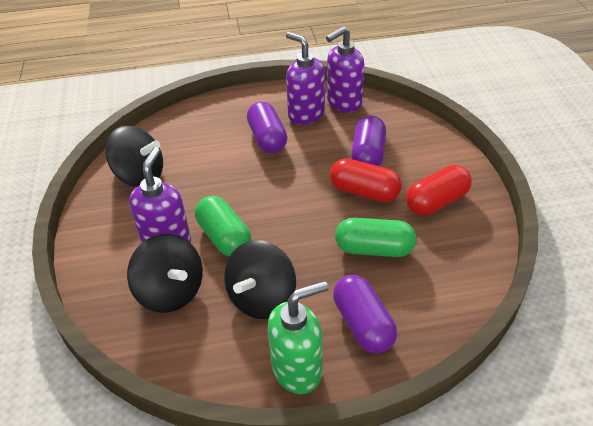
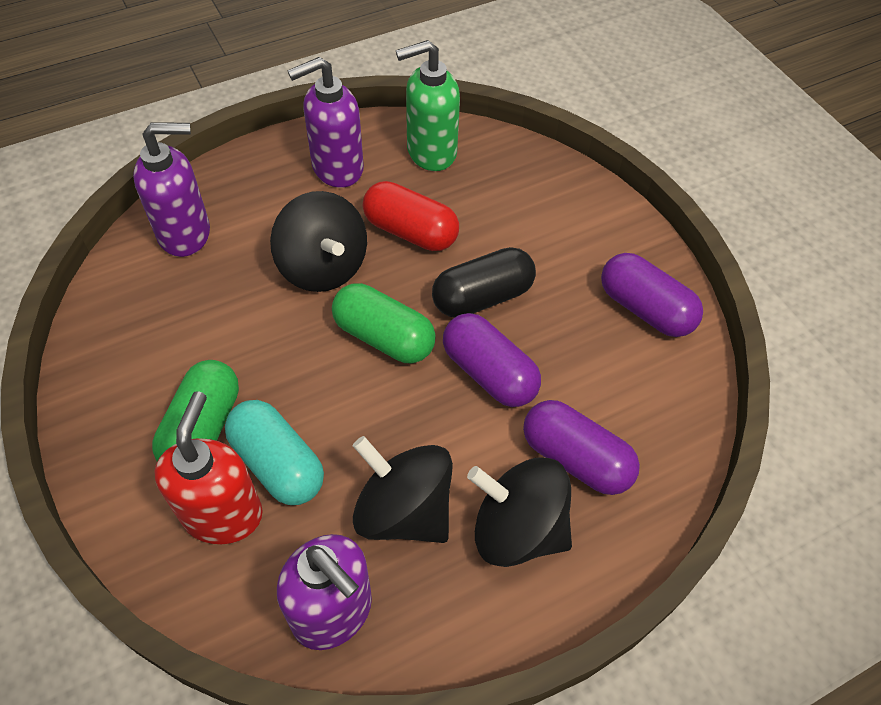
black capsule: 0 -> 1
red capsule: 2 -> 1
red soap dispenser: 0 -> 1
turquoise capsule: 0 -> 1

